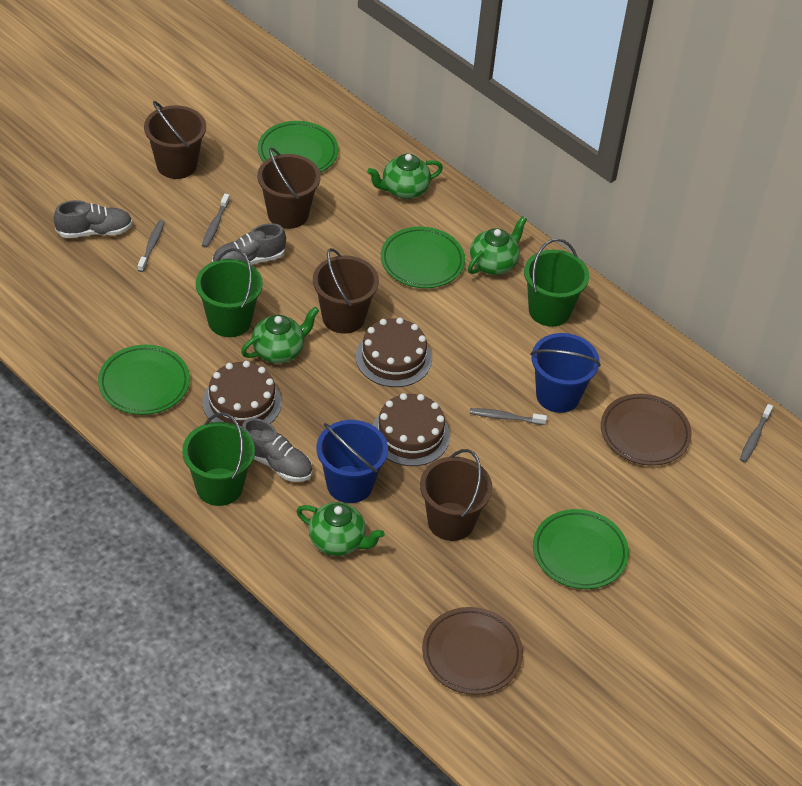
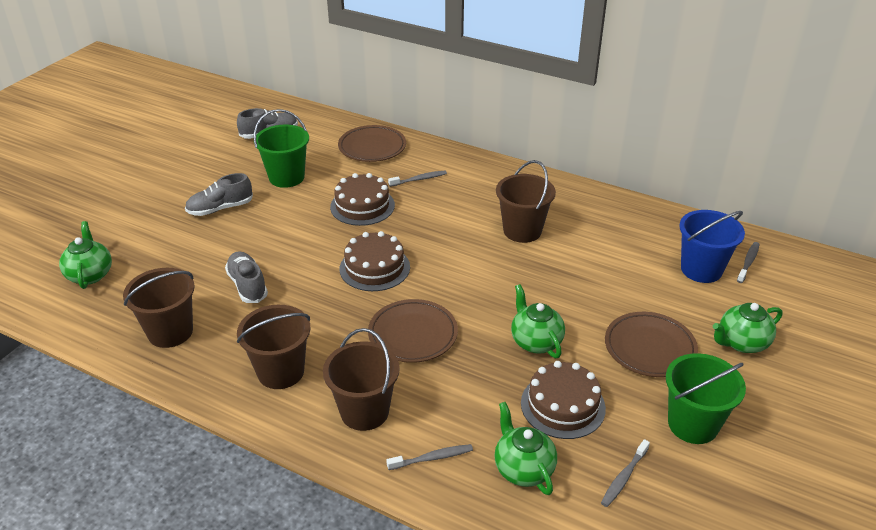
blue bucket: 2 -> 1
brown plate: 2 -> 3
green bucket: 3 -> 2
green plate: 4 -> 0

